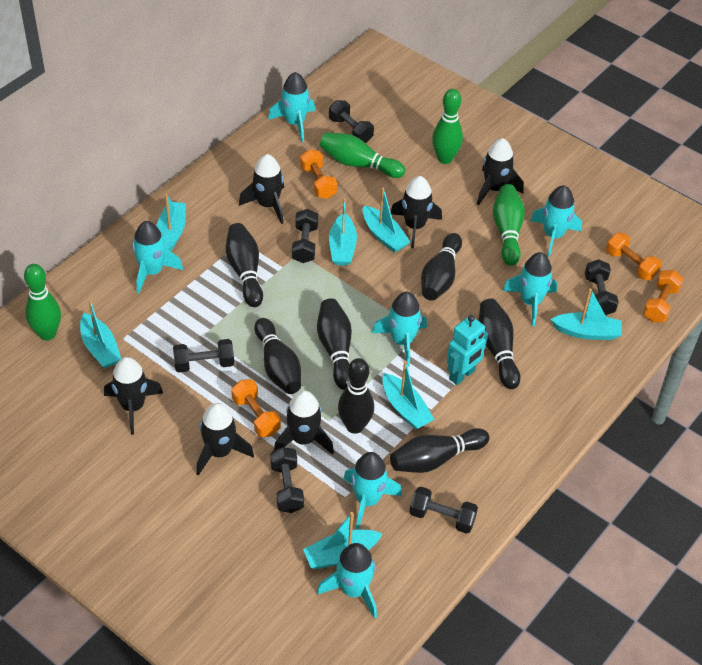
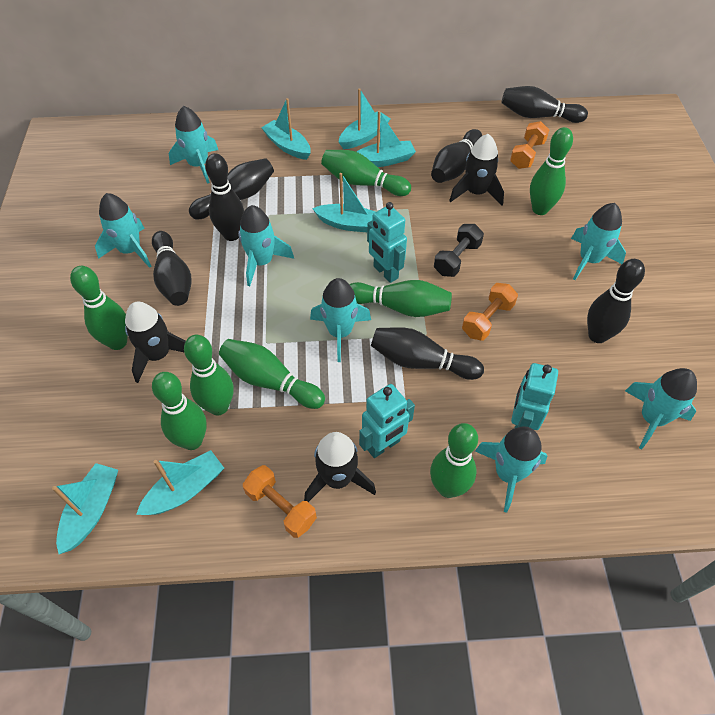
black dumbbell: 6 -> 1
black rocket: 6 -> 3
green bowling pin: 4 -> 8
orange dumbbell: 4 -> 3
turquoise boat: 7 -> 6
turquoise robot: 1 -> 3

